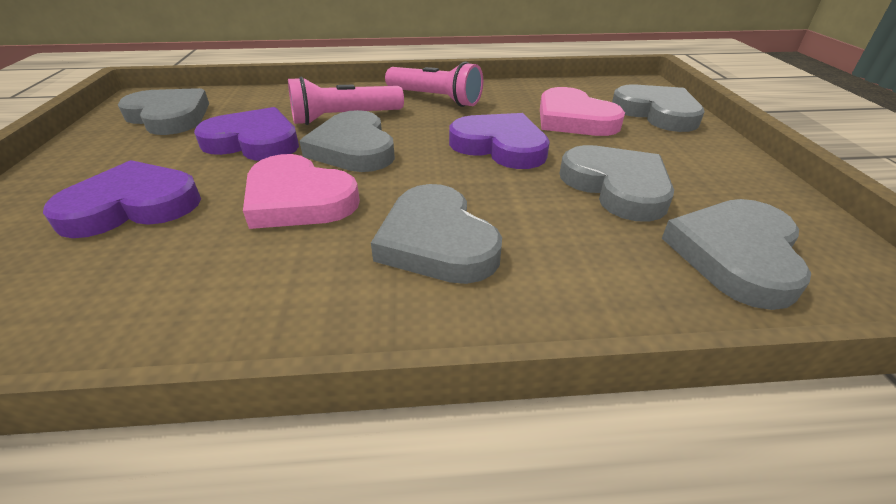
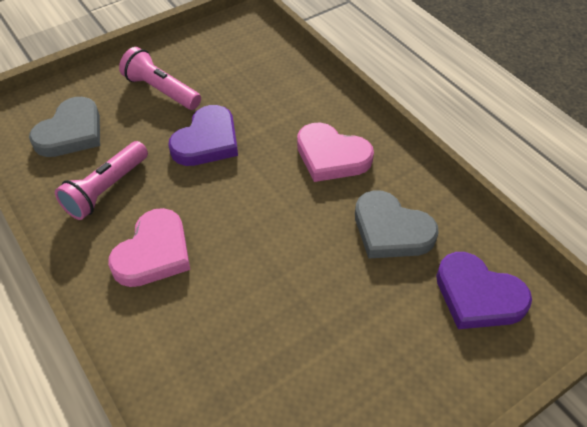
grey heart: 6 -> 2
purple heart: 3 -> 2

